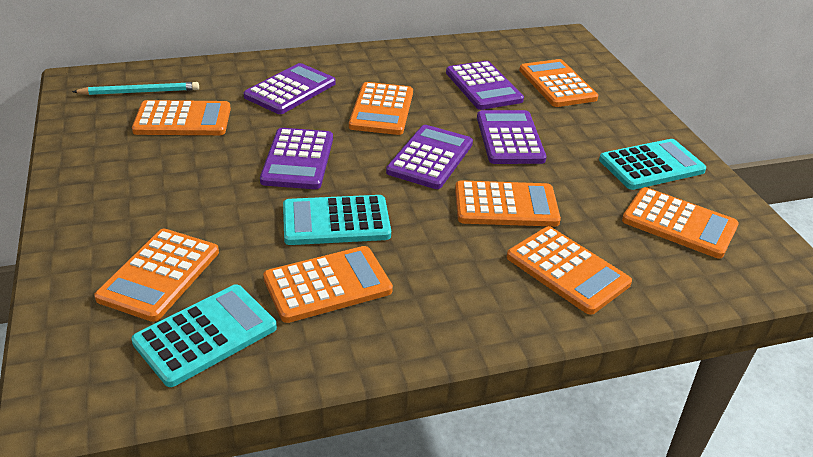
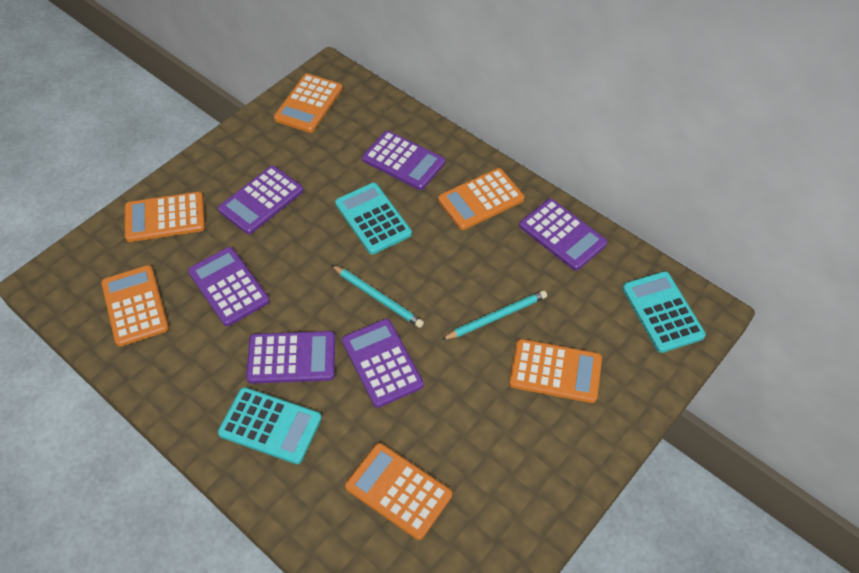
orange calculator: 8 -> 6
purple calculator: 5 -> 6
turquoise pencil: 1 -> 2

